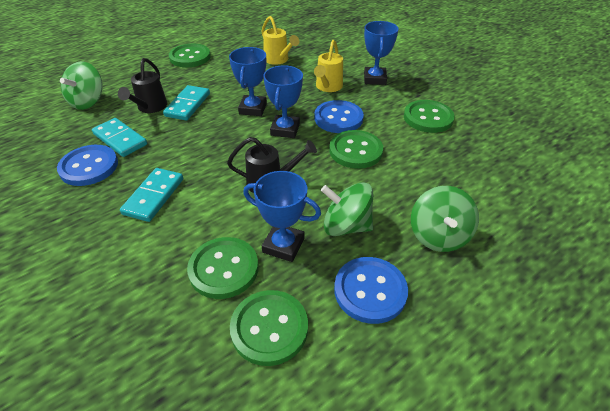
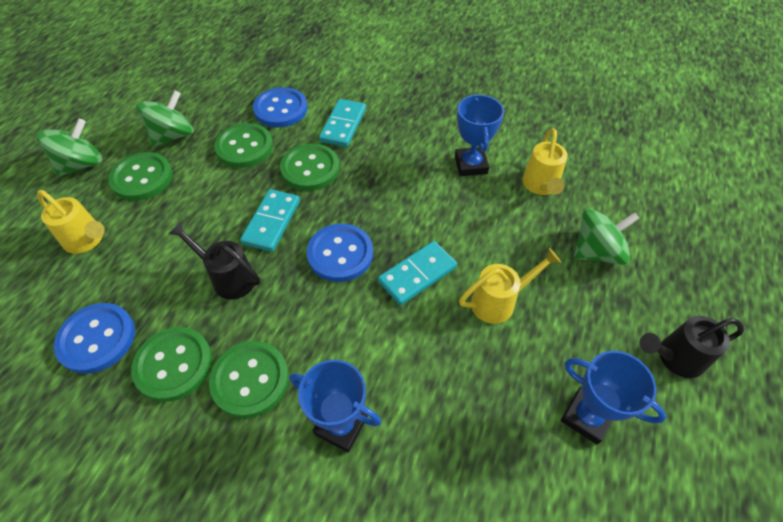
blue trophy: 4 -> 3
yellow watering can: 2 -> 3

